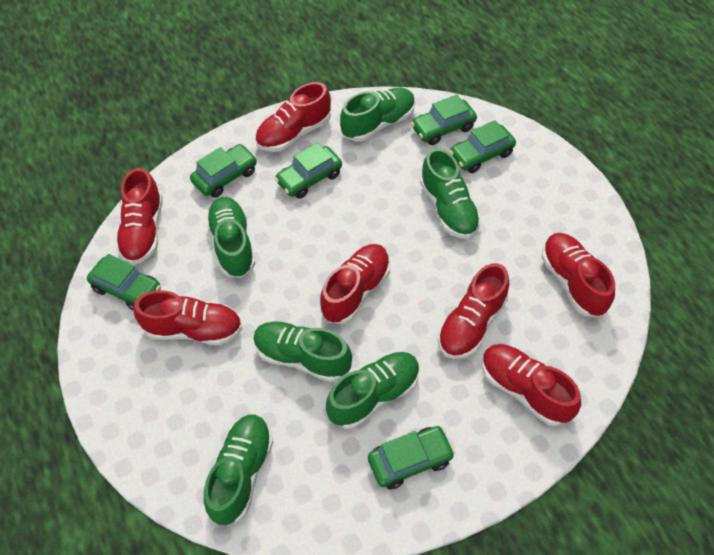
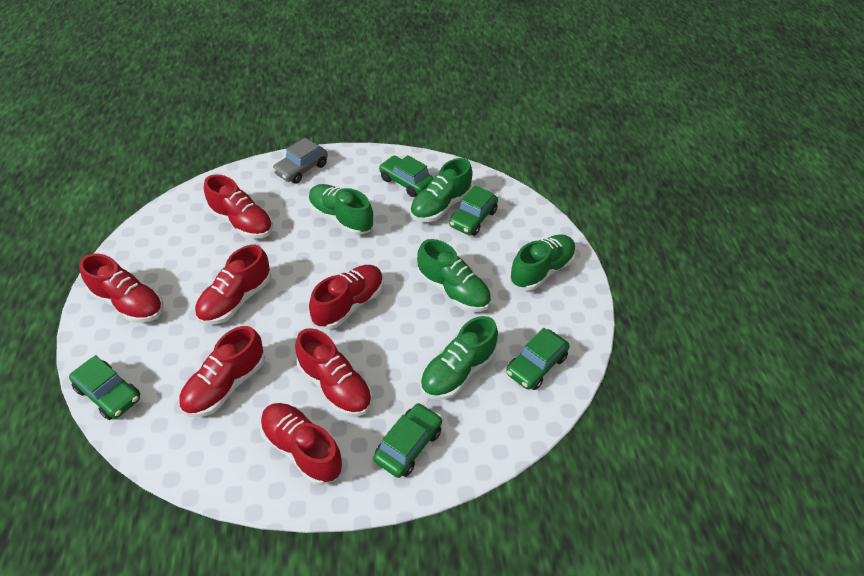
green car: 6 -> 5
green shoe: 6 -> 5
grey car: 0 -> 1

